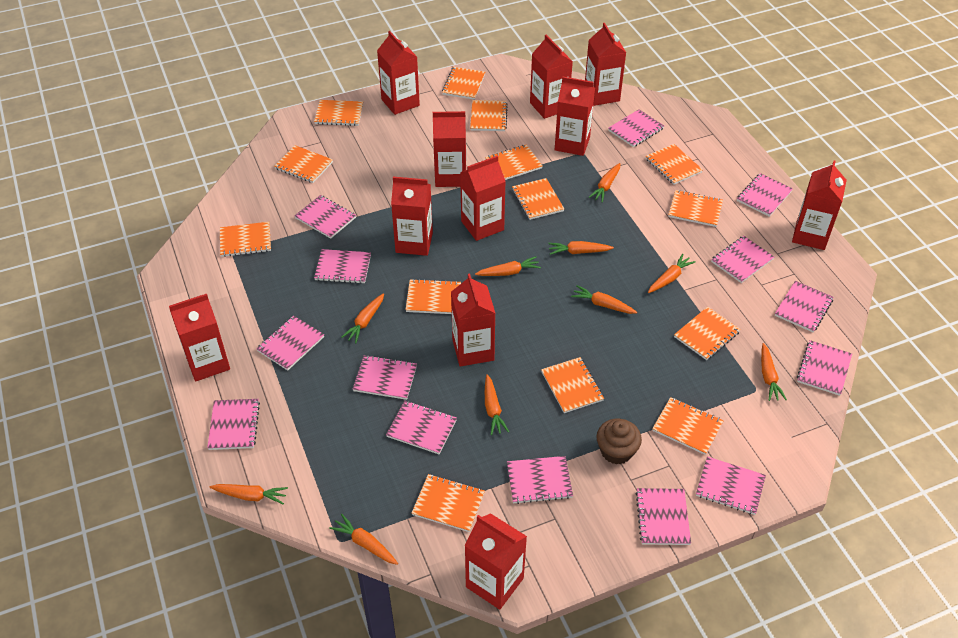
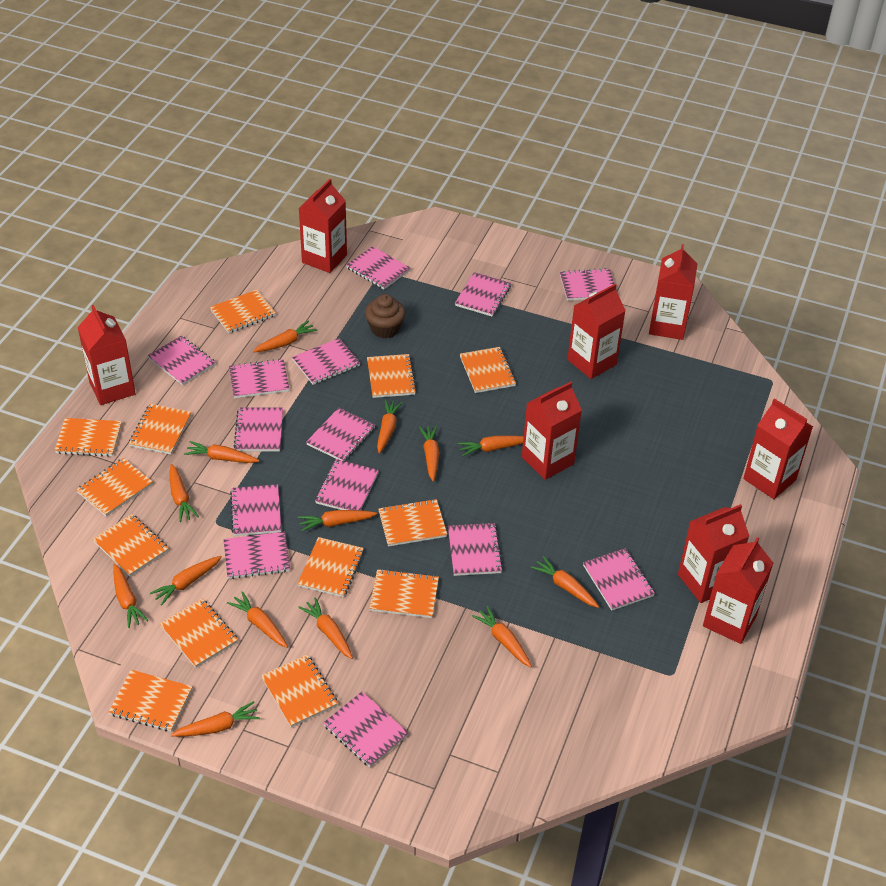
orange carrot: 10 -> 14
orange notebook: 14 -> 13
red carton: 11 -> 8

